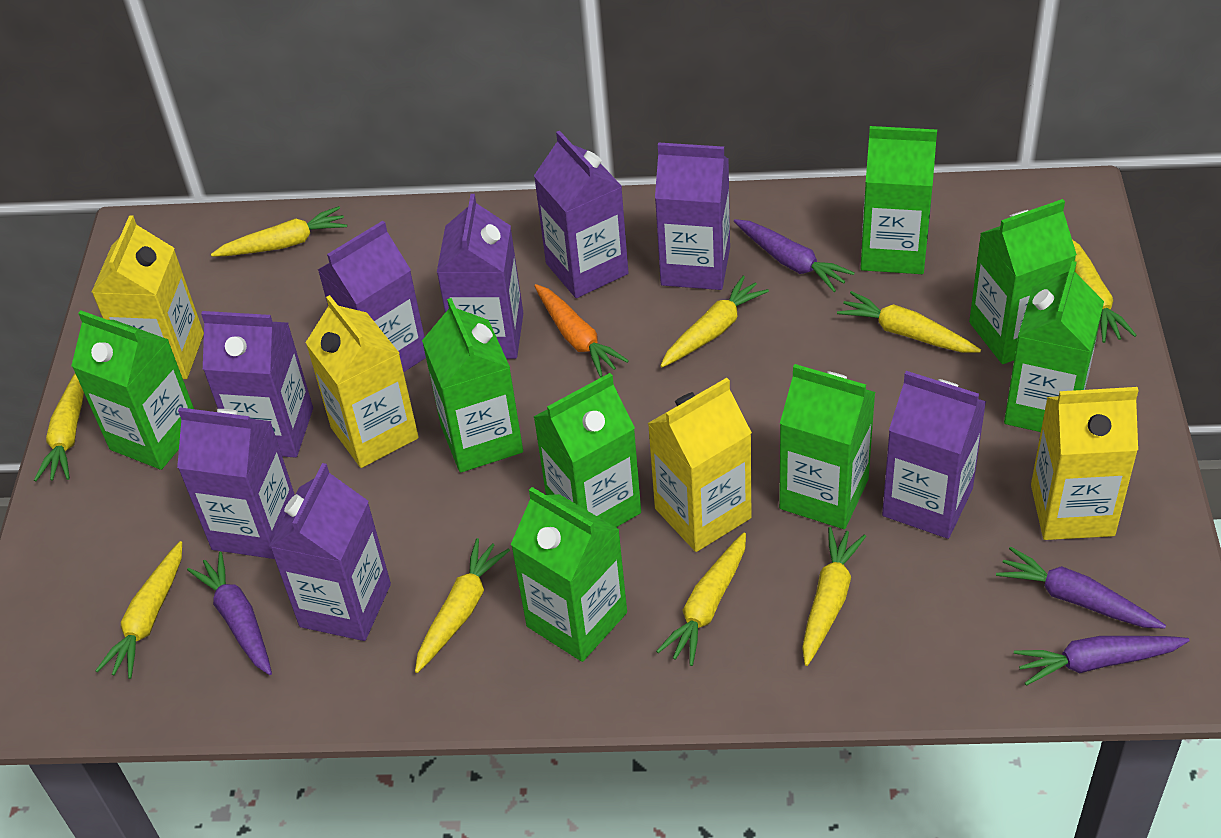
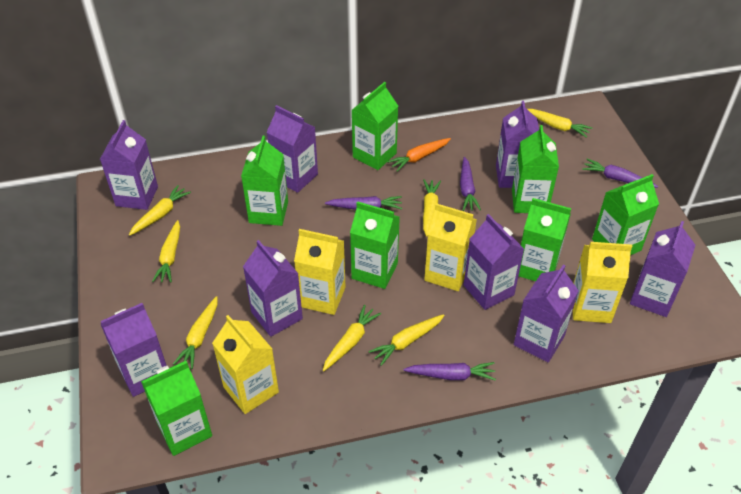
green carton: 8 -> 7
yellow carrot: 9 -> 7

